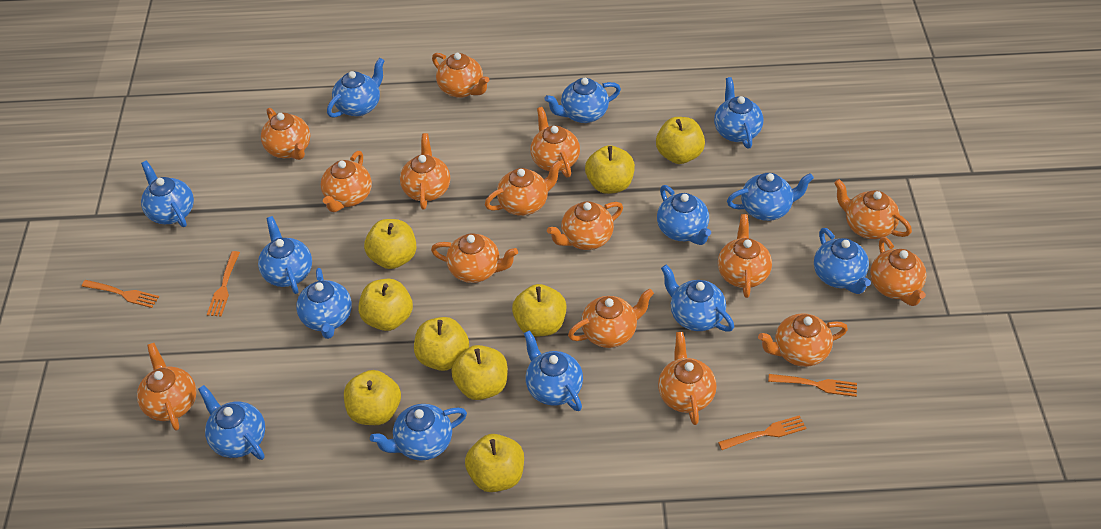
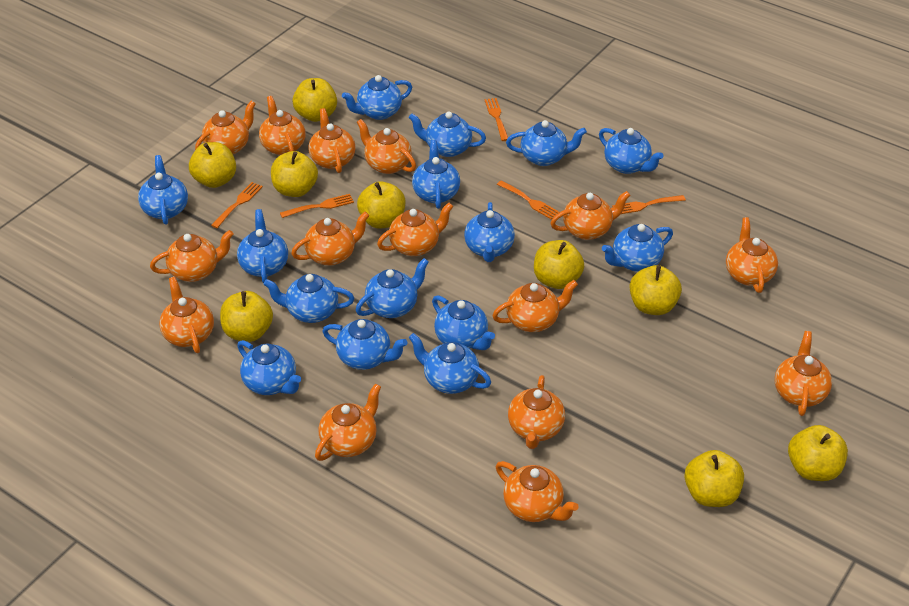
blue teapot: 13 -> 15
orange fork: 4 -> 5

